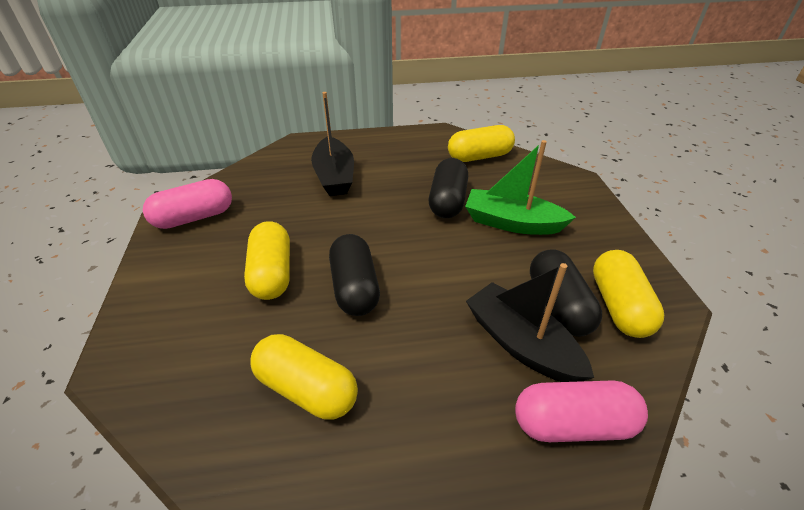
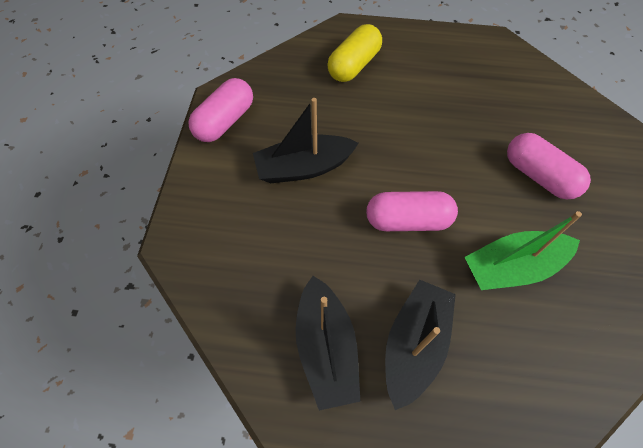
black boat: 2 -> 3
black capsule: 3 -> 0
pink capsule: 2 -> 3
yellow capsule: 4 -> 1

